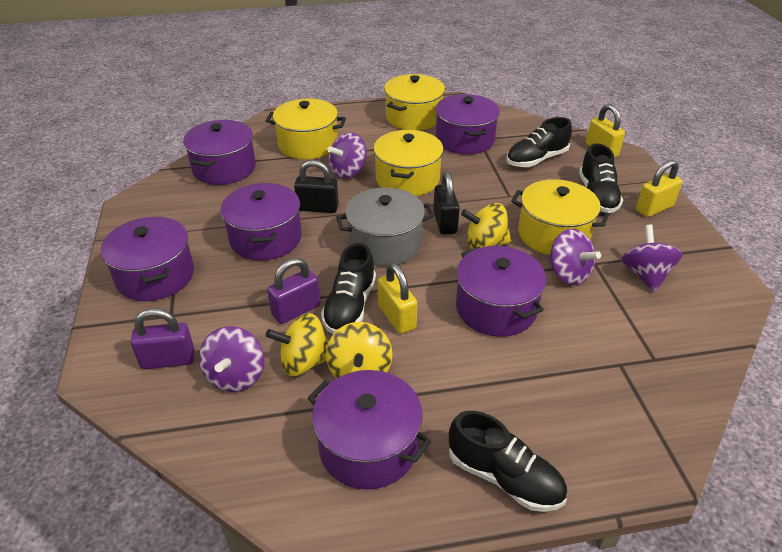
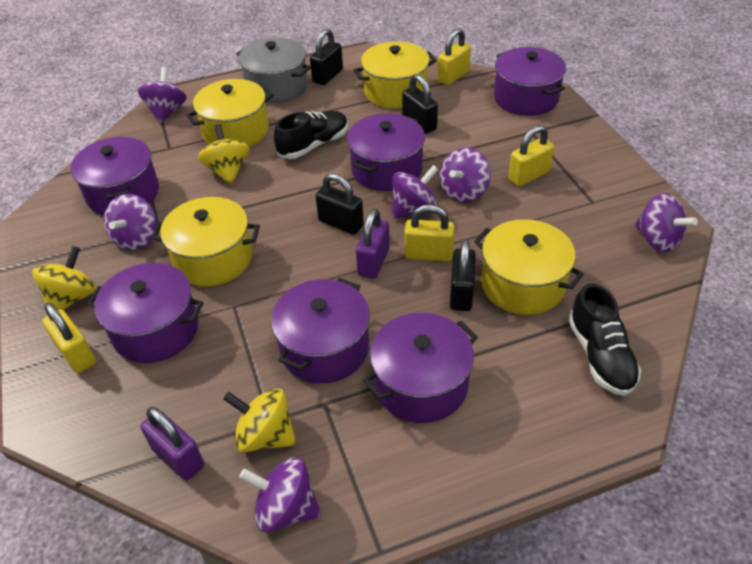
black padlock: 2 -> 4
black shoe: 4 -> 2
purple spinning top: 4 -> 6
yellow padlock: 3 -> 4

